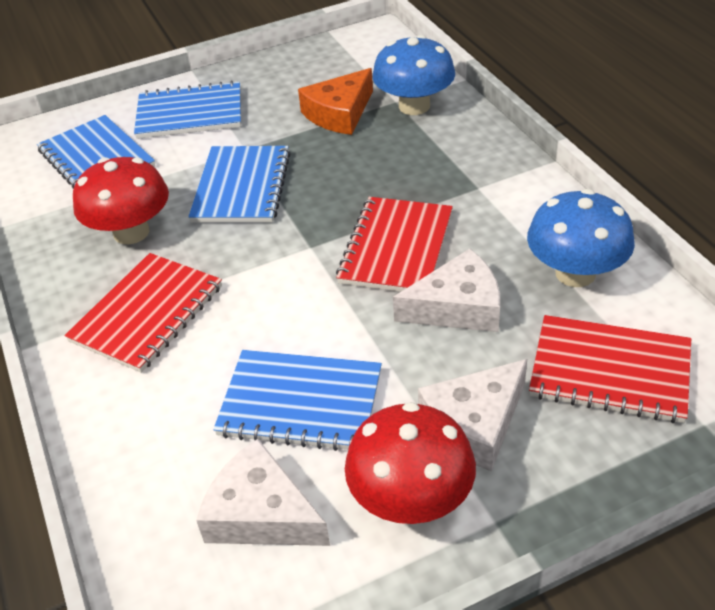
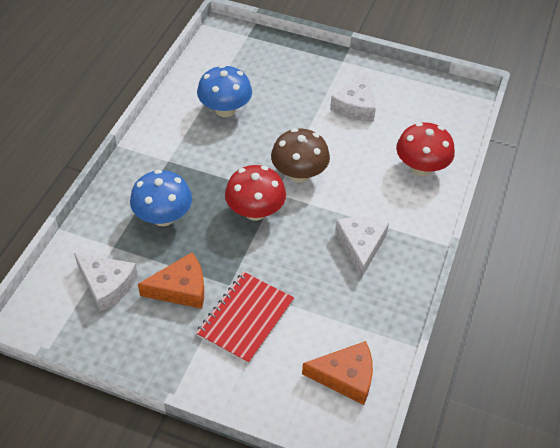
blue notebook: 4 -> 0
brown mushroom: 0 -> 1
orange cheese: 1 -> 2
red notebook: 3 -> 1

